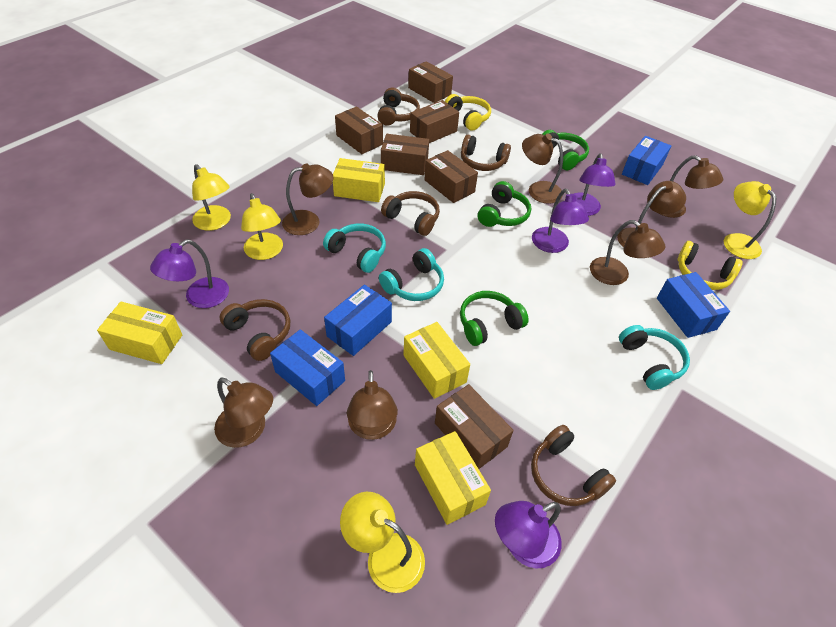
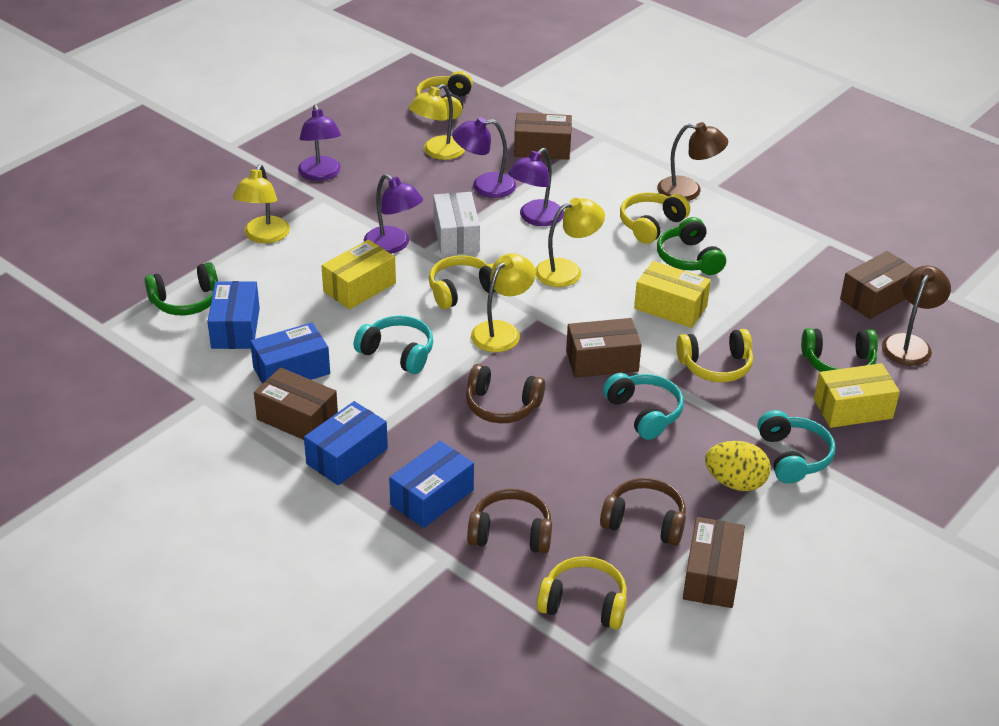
brown box: 6 -> 5
brown headphones: 5 -> 3
brown lamp: 7 -> 2
white box: 0 -> 1
yellow box: 4 -> 3
yellow egg: 0 -> 1
yellow headphones: 2 -> 5

